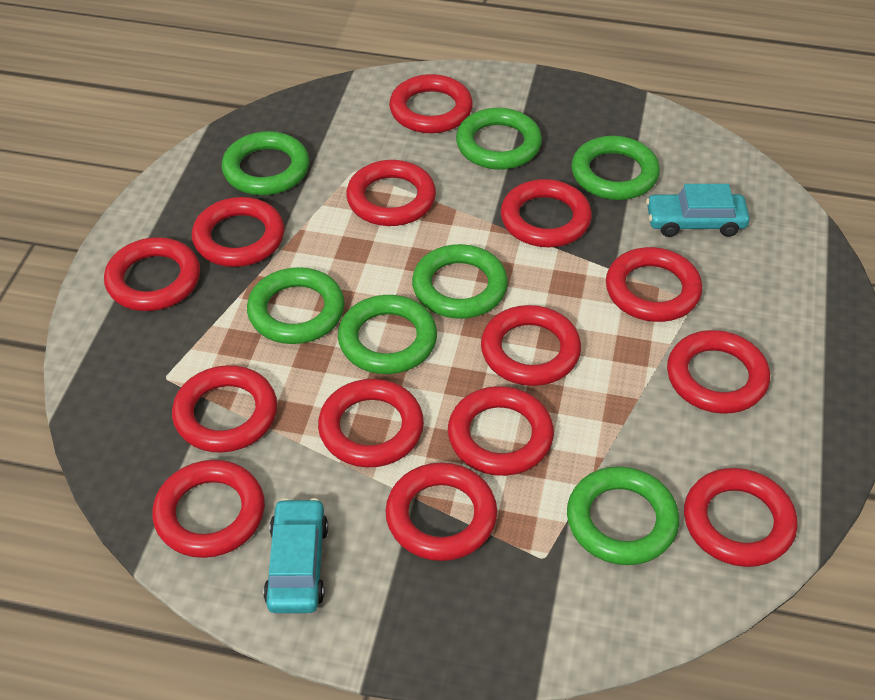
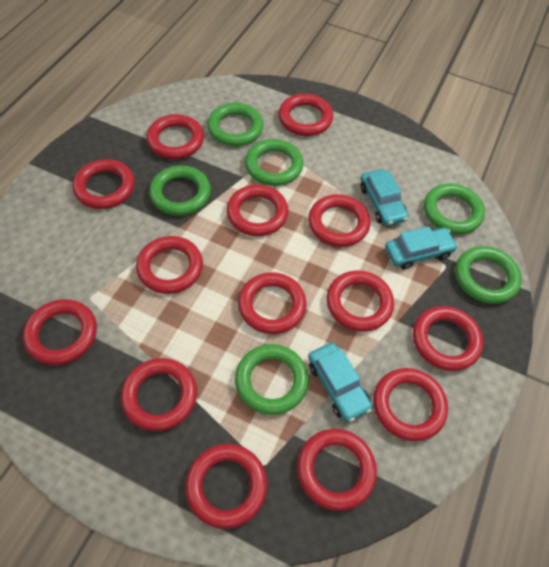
green ring: 7 -> 6
turquoise car: 2 -> 3

